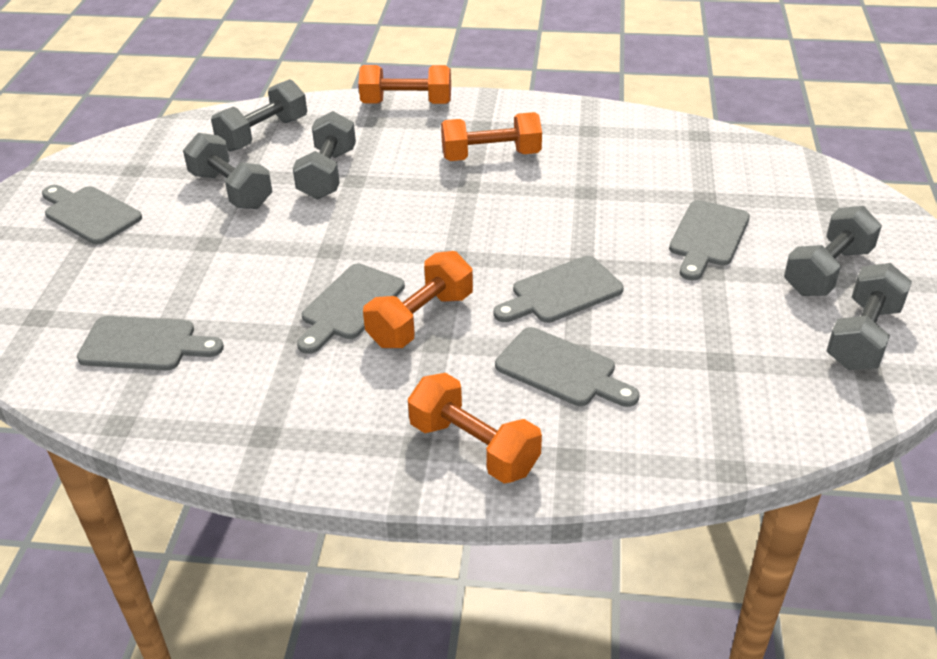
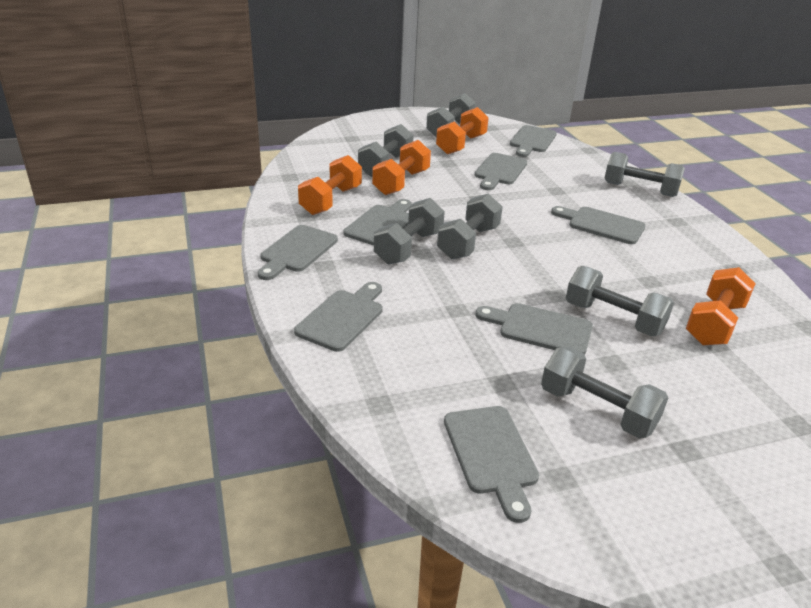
grey cutting board: 6 -> 8
grey dumbbell: 5 -> 7

